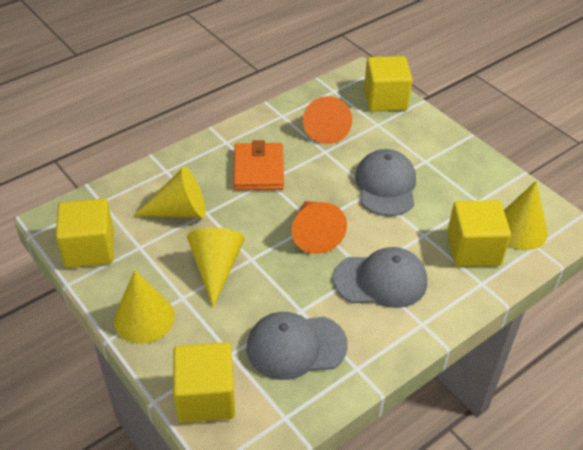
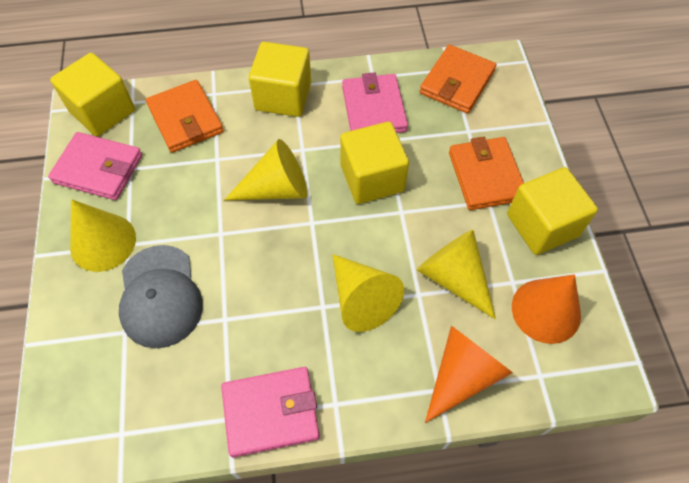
grey cap: 3 -> 1
orange wallet: 1 -> 3
pink wallet: 0 -> 3

